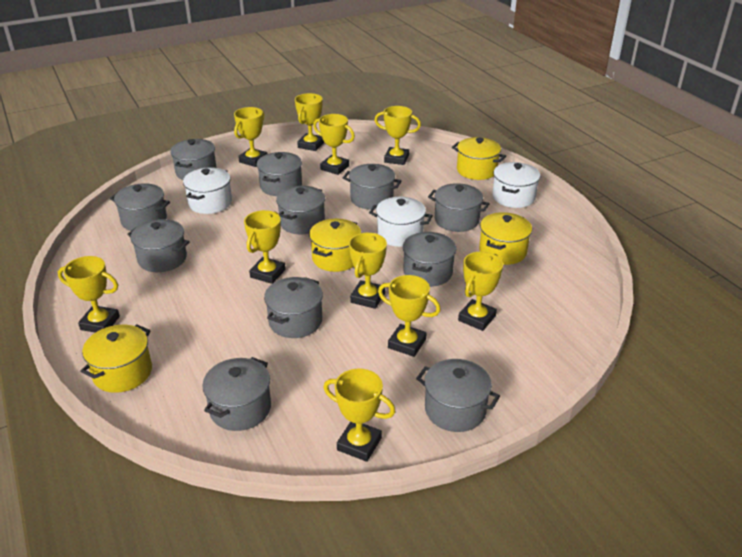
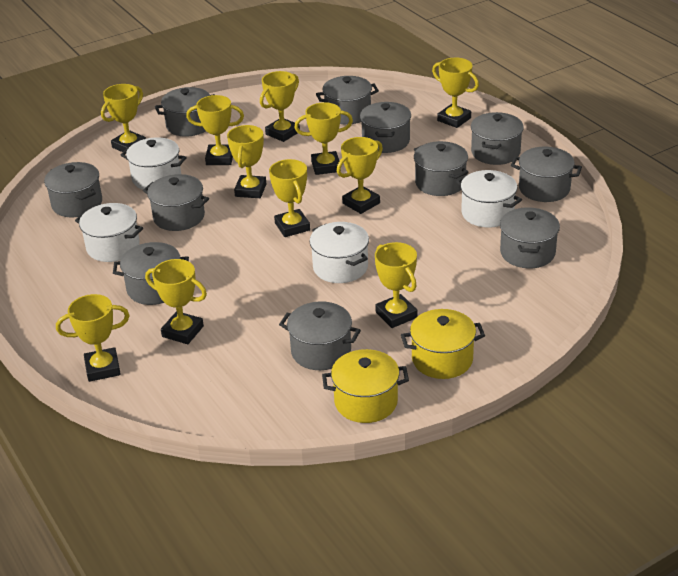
white pot: 3 -> 4
yellow pot: 4 -> 2
yellow trophy: 10 -> 11

